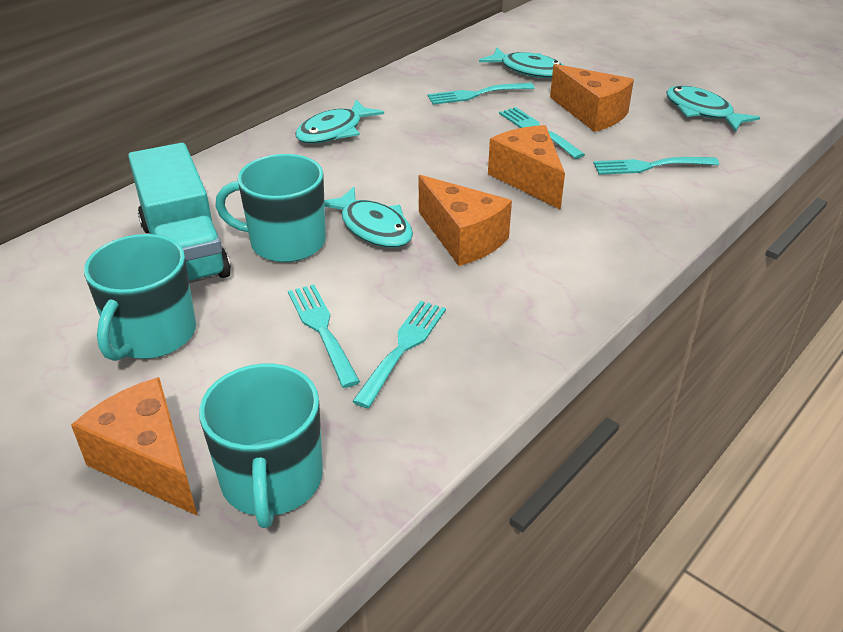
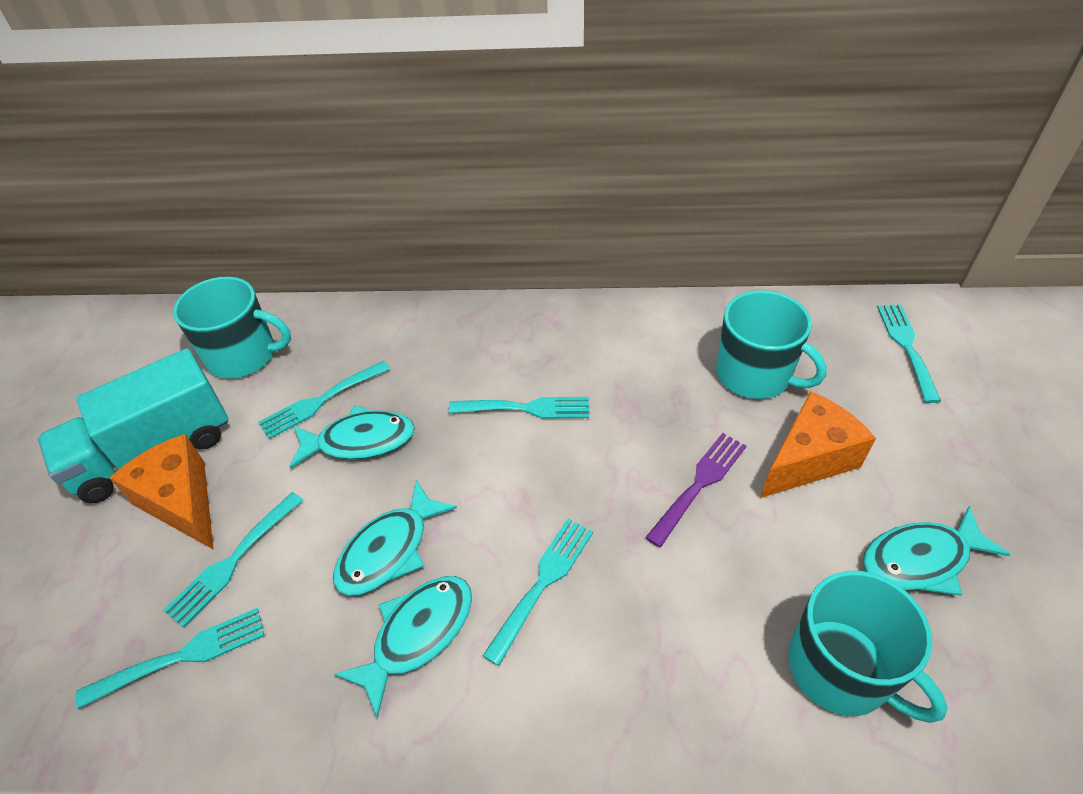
orange cheese: 4 -> 2
purple fork: 0 -> 1
turquoise fork: 5 -> 6

